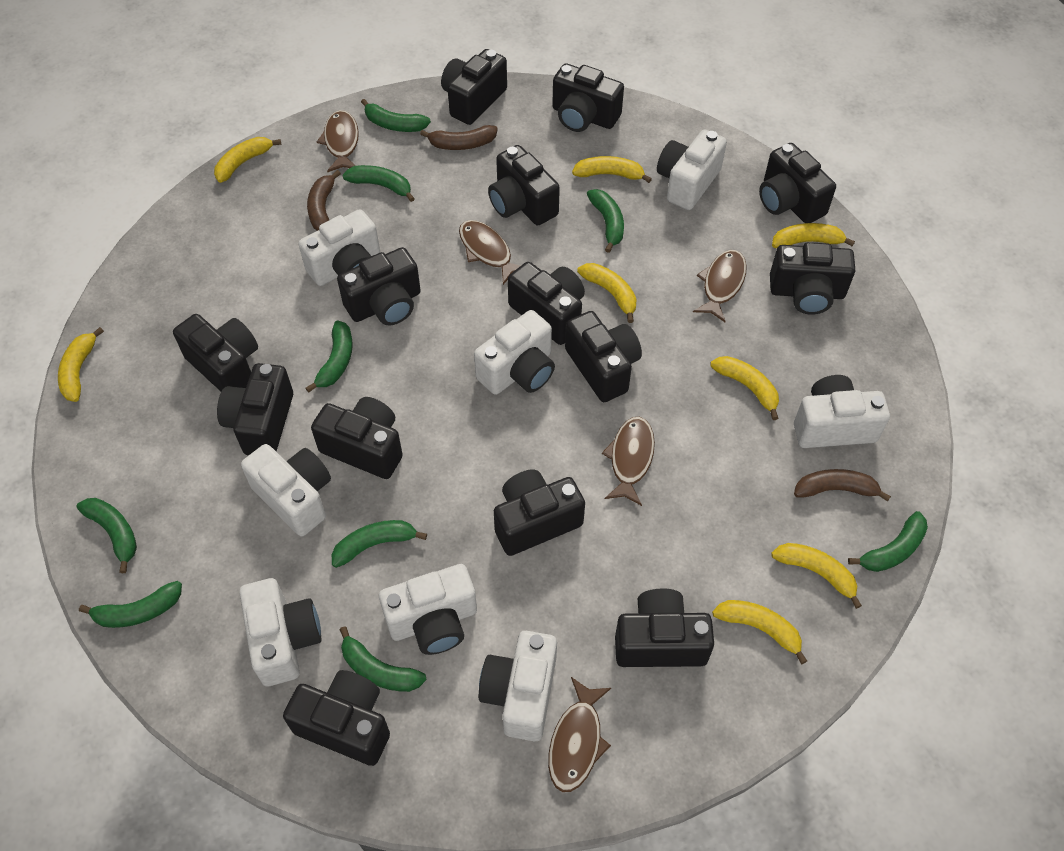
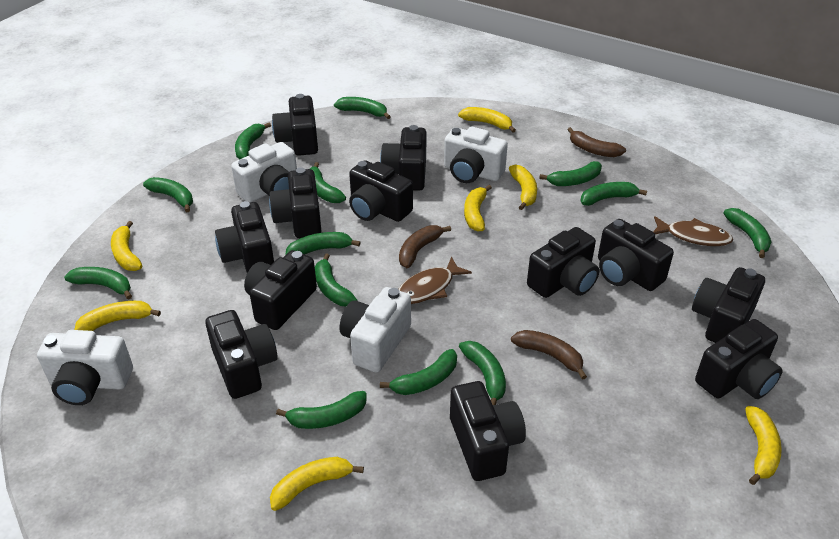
black camera: 14 -> 12
brown fish: 5 -> 2
green banana: 9 -> 13
white camera: 8 -> 4
yellow banana: 8 -> 7

